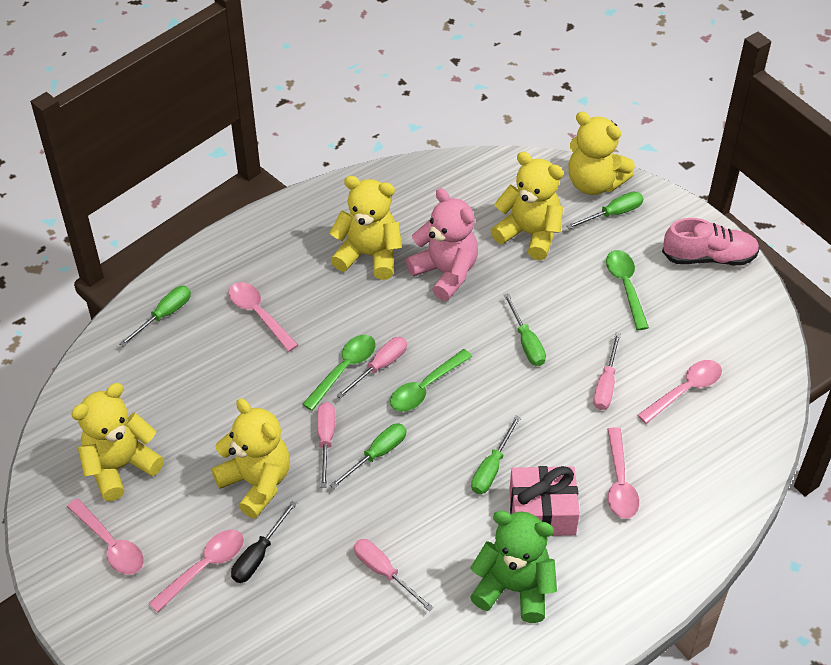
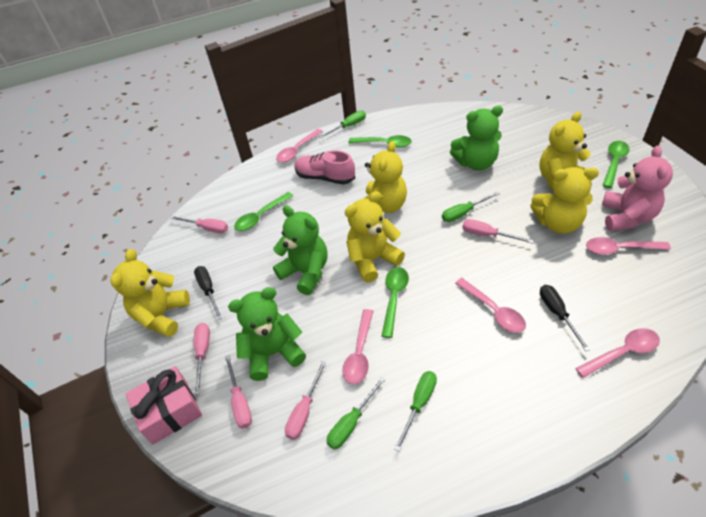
black screwdriver: 1 -> 2
green screwdriver: 5 -> 4
green spoon: 3 -> 4
green teddy bear: 1 -> 3
pink screwdriver: 4 -> 5

